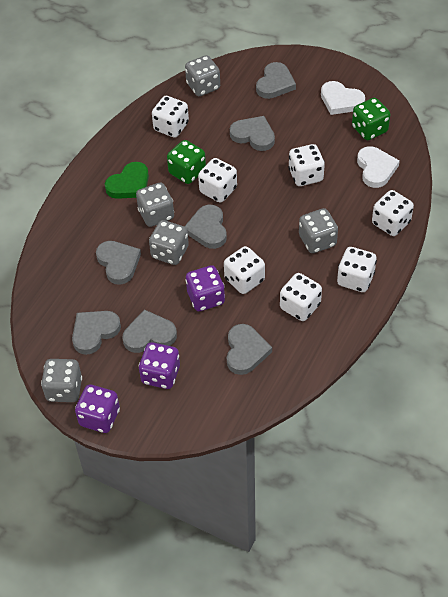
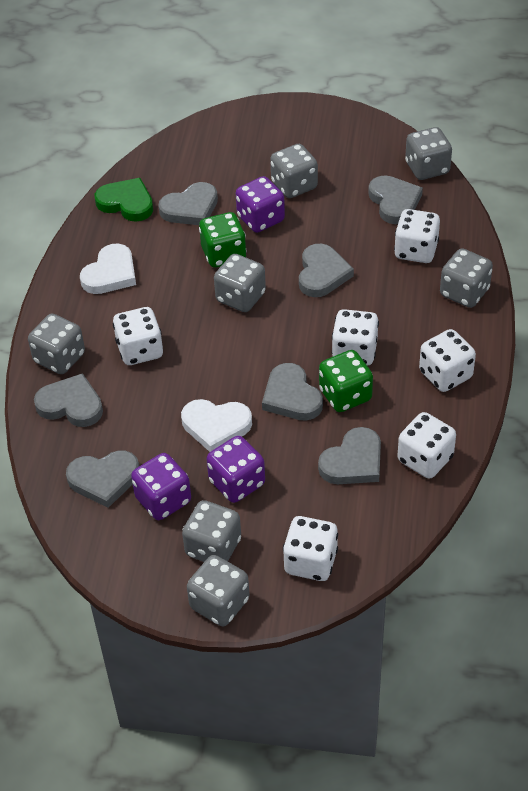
grey dice: 5 -> 7
white dice: 7 -> 6

